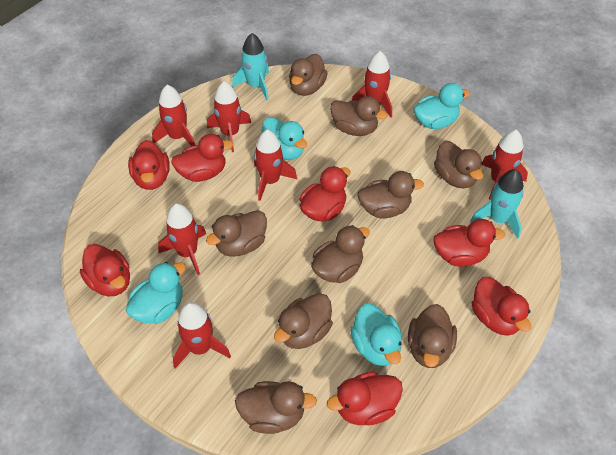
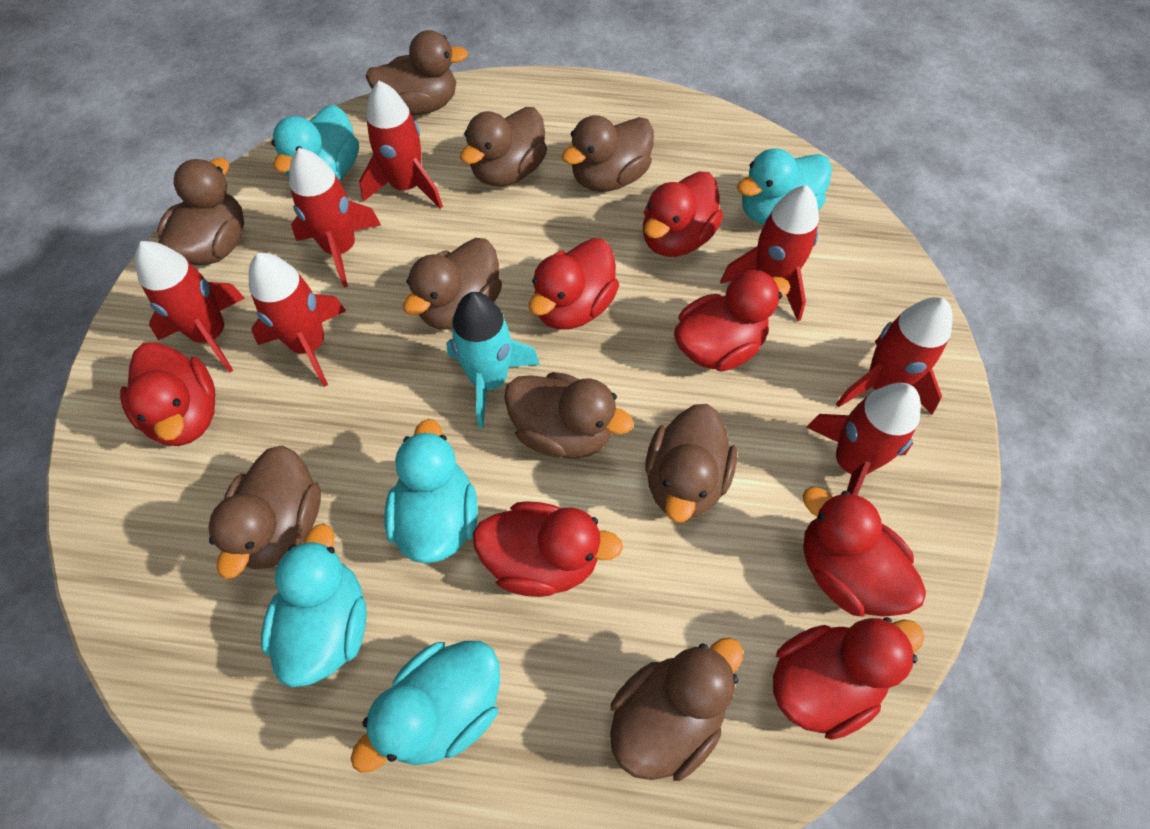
turquoise duck: 4 -> 5
turquoise rocket: 2 -> 1

